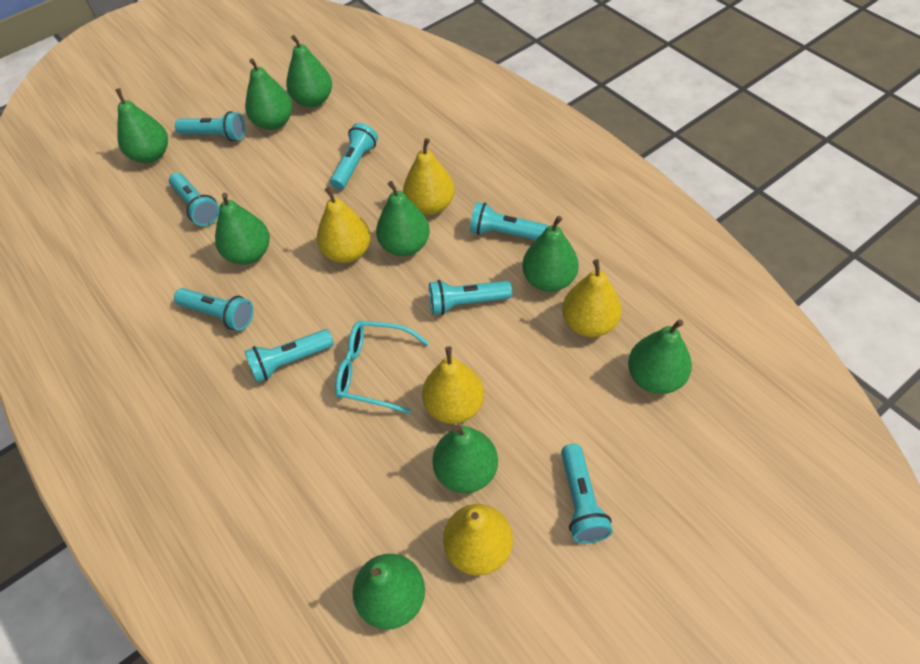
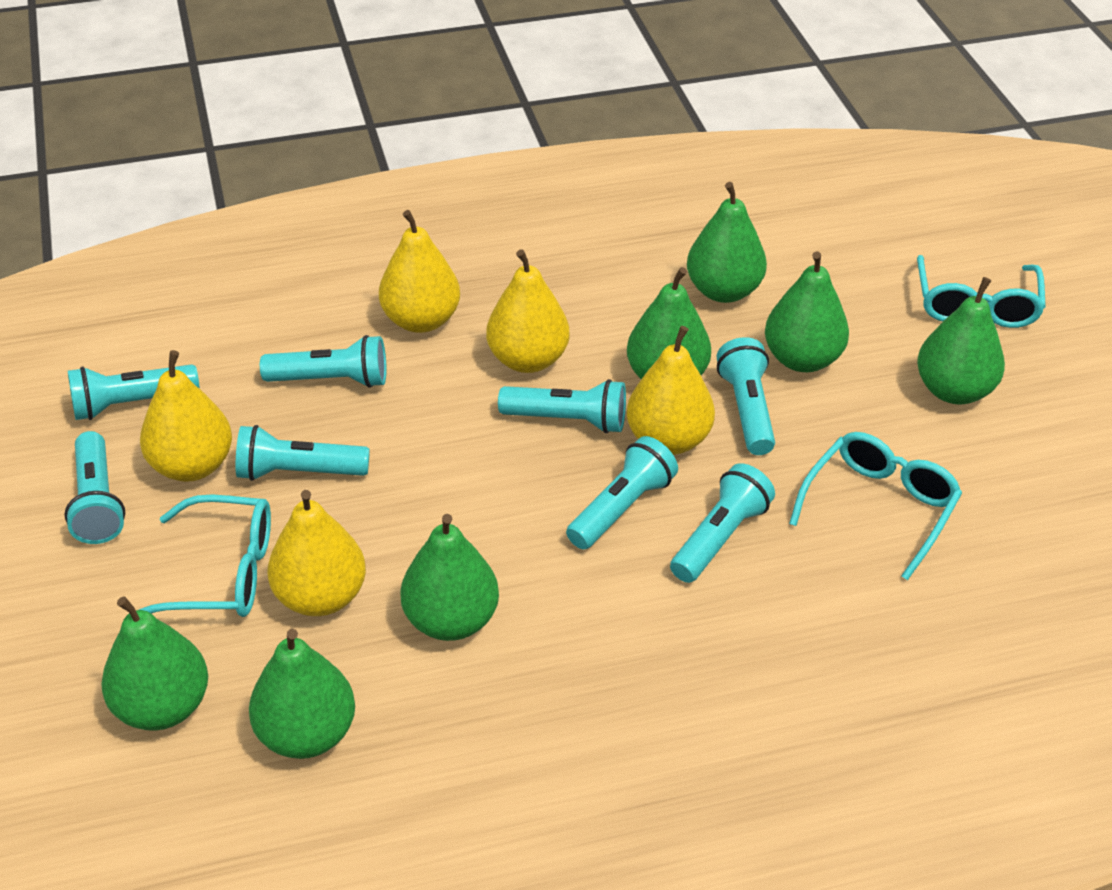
green pear: 9 -> 7
turquoise glasses: 1 -> 3

